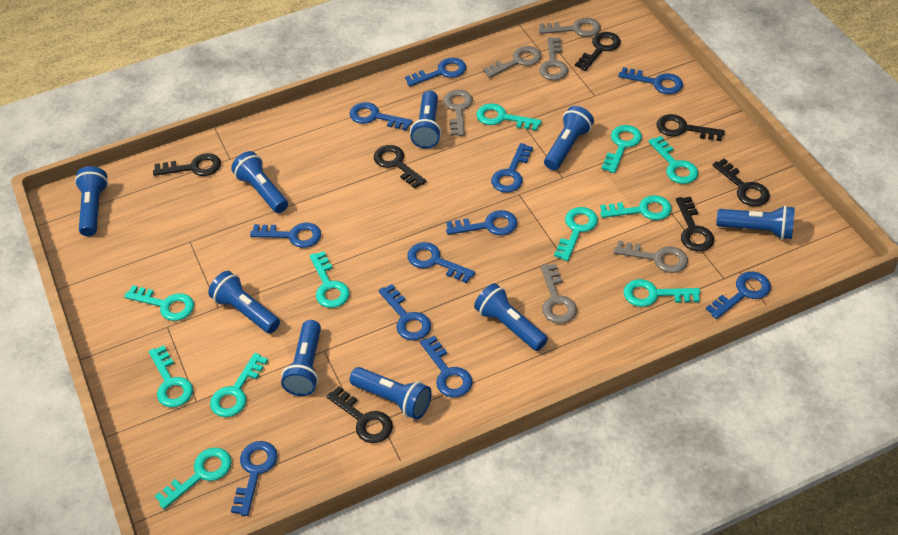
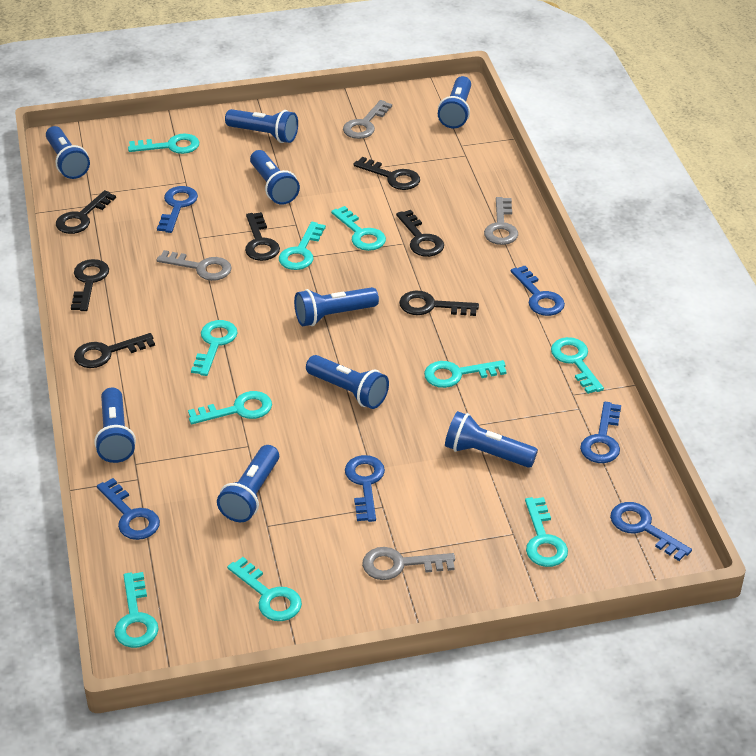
blue key: 11 -> 6
grey key: 6 -> 4
turquoise key: 11 -> 10

